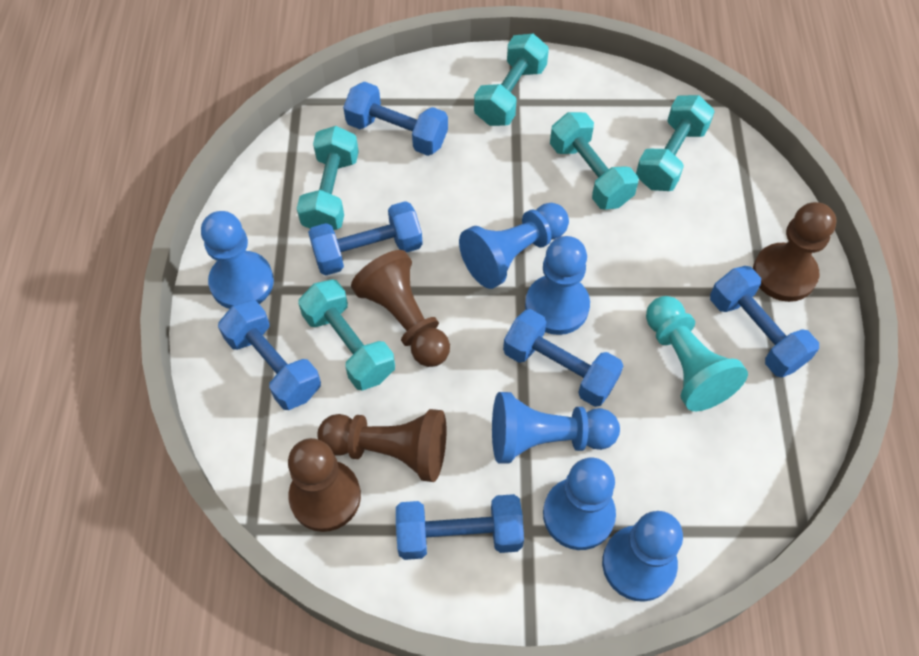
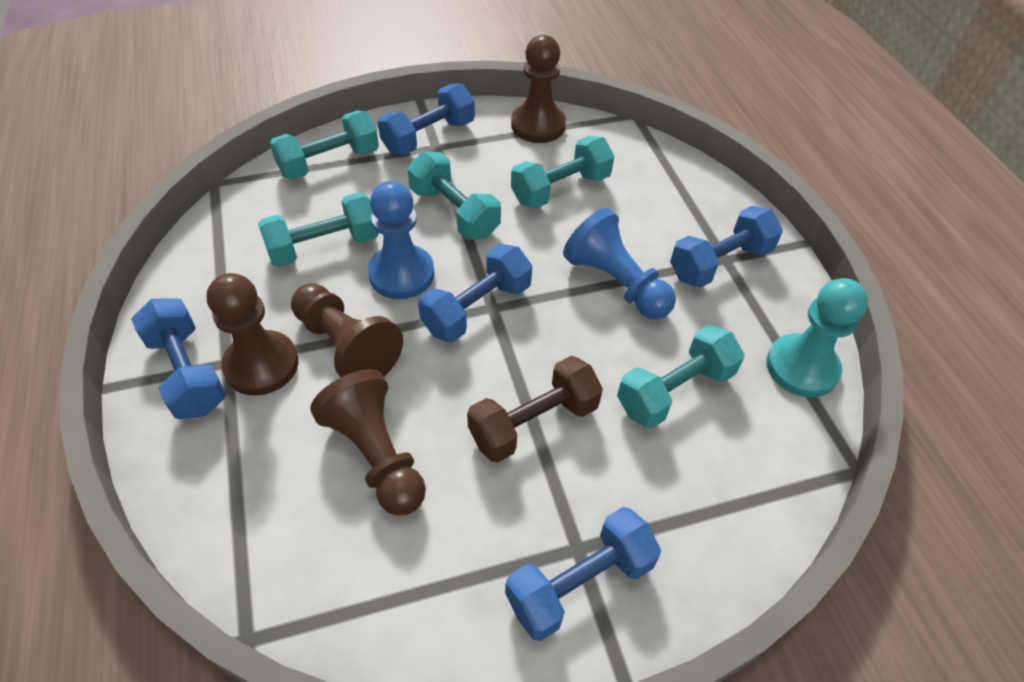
blue dumbbell: 6 -> 5
blue pawn: 6 -> 2
brown dumbbell: 0 -> 1

